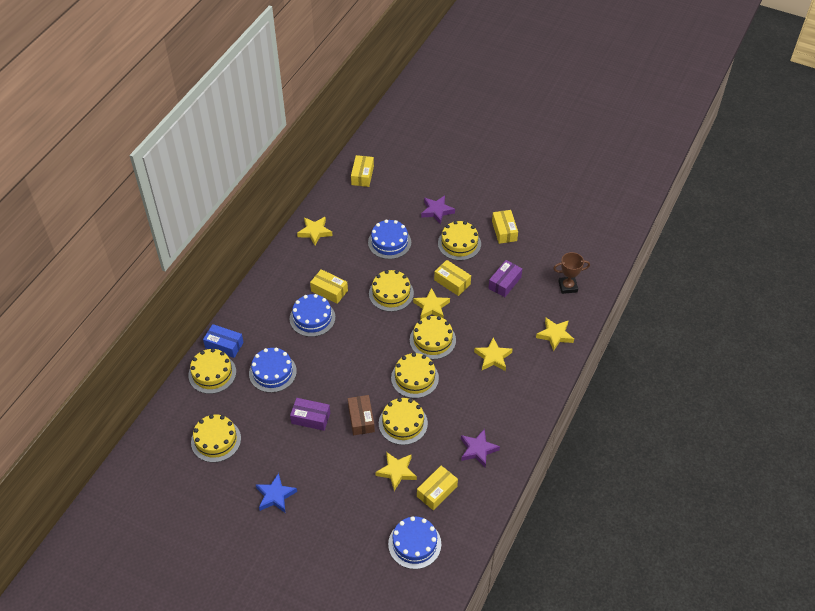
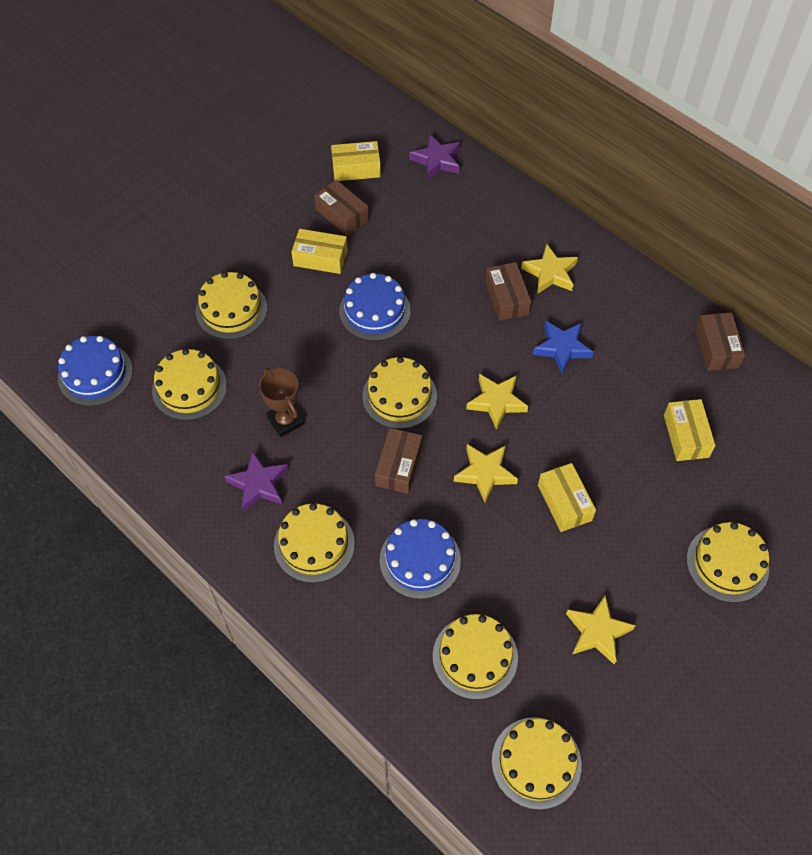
blue box: 1 -> 0
blue cake: 4 -> 3
brown box: 1 -> 4
purple box: 2 -> 0
yellow box: 5 -> 4
yellow star: 5 -> 4

